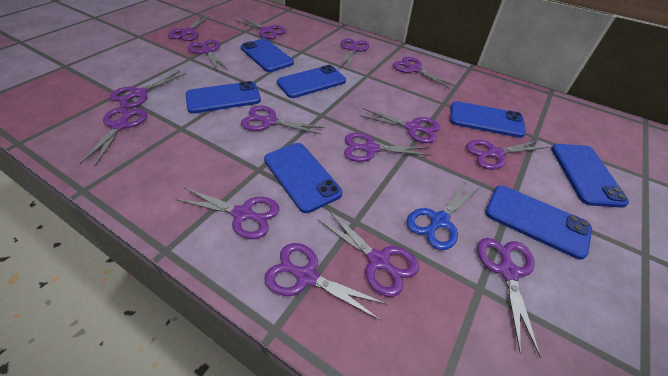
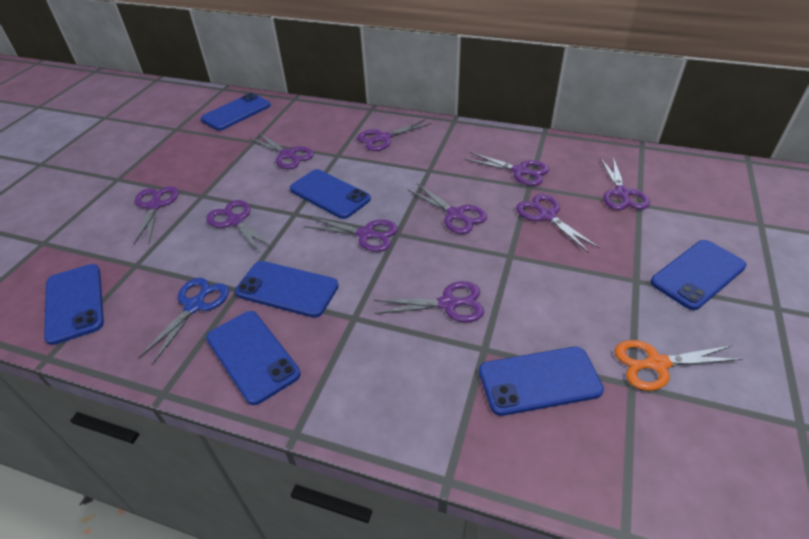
orange scissors: 0 -> 1
purple scissors: 15 -> 10

